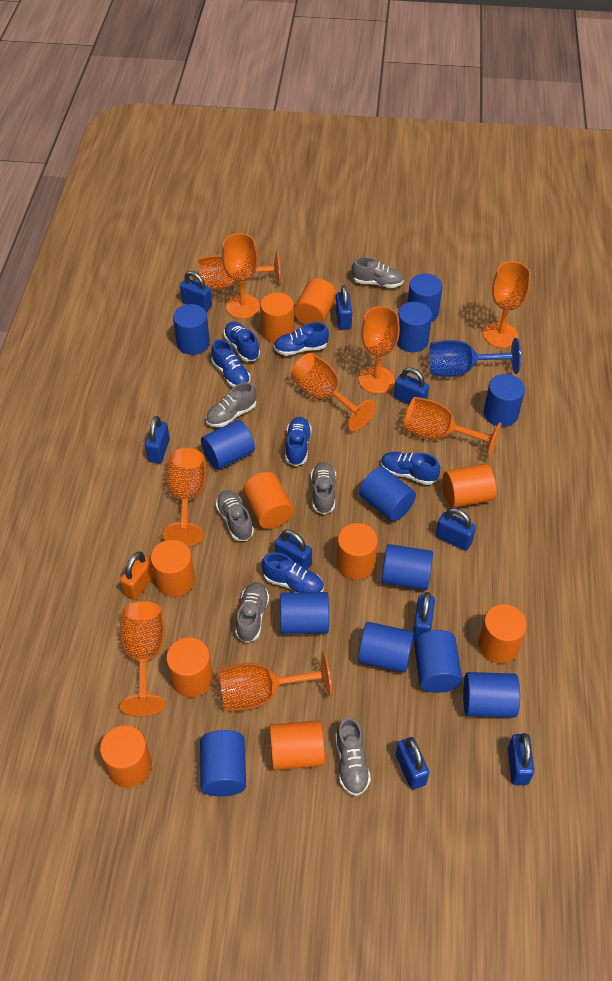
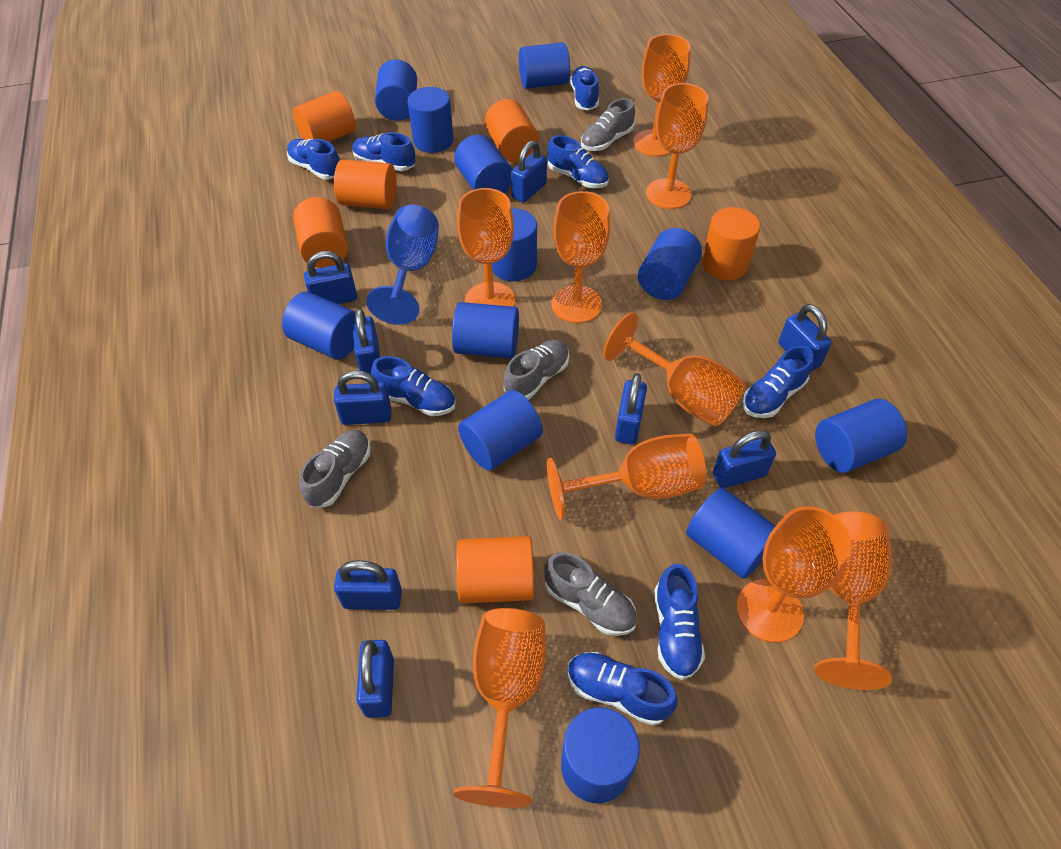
blue shoe: 6 -> 8
grey shoe: 6 -> 4
orange cylinder: 10 -> 6
orange padlock: 1 -> 0

